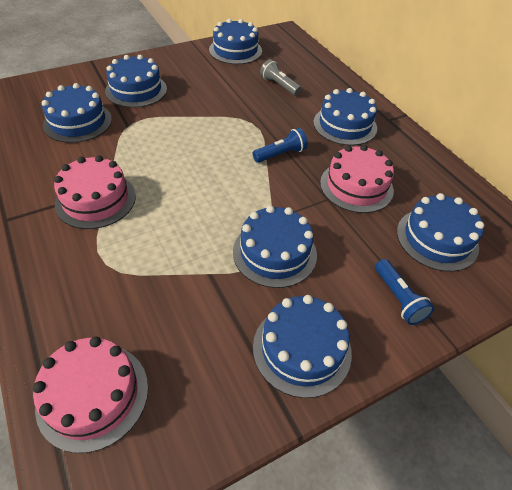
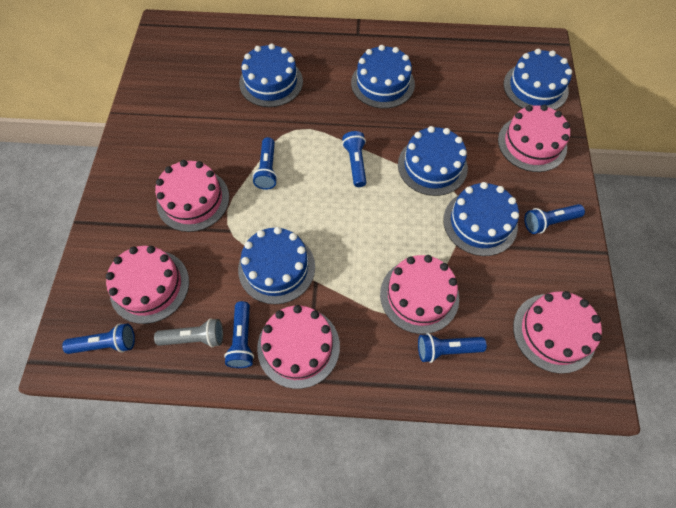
blue cake: 7 -> 6
blue flashlight: 2 -> 6
pink cake: 3 -> 6

